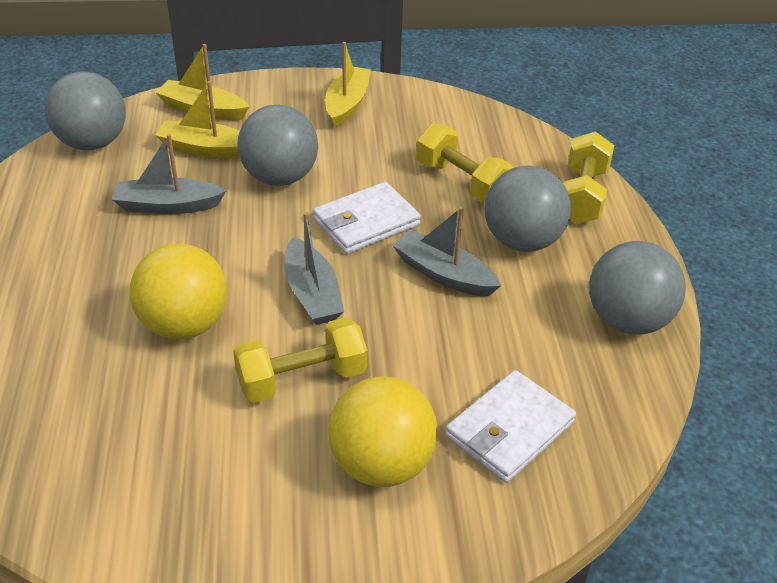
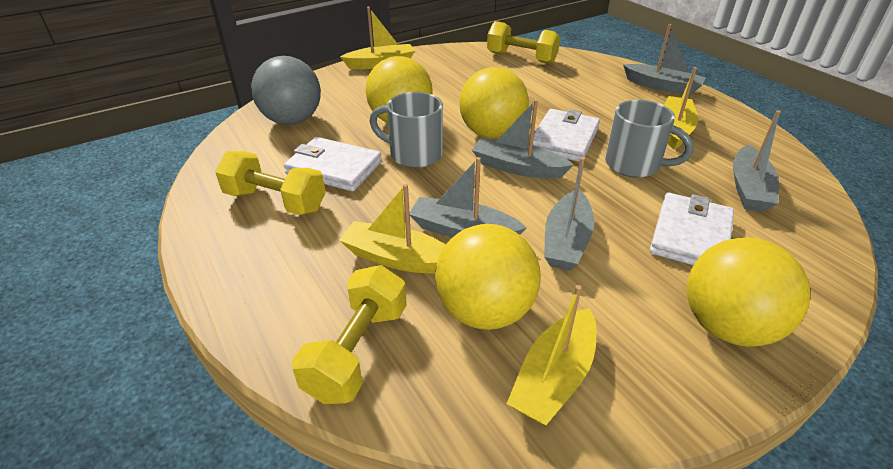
grey ball: 4 -> 1
grey boat: 3 -> 5
grey mug: 0 -> 2
white wallet: 2 -> 3
yellow ball: 2 -> 4
yellow boat: 3 -> 4

